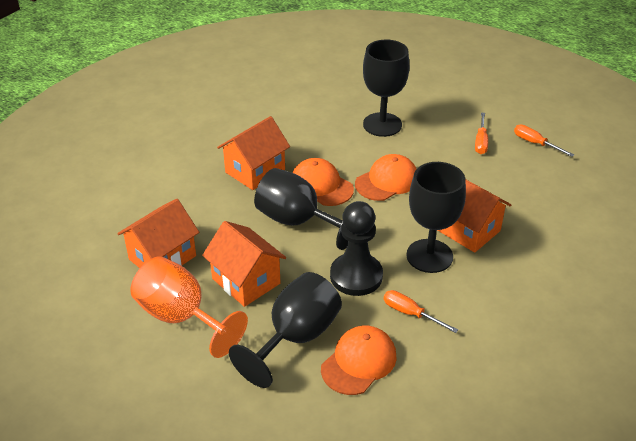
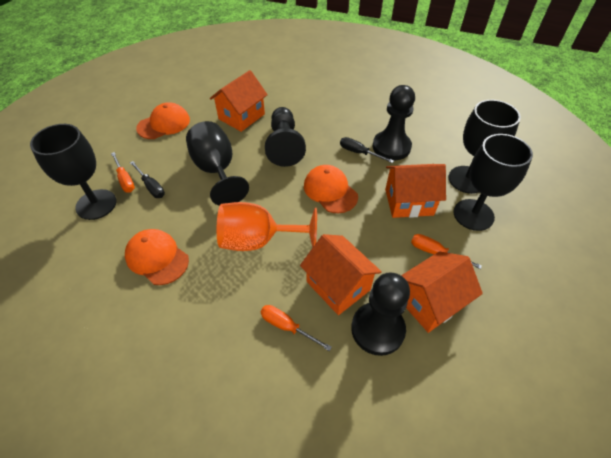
black pawn: 1 -> 3
black screwdriver: 0 -> 2

